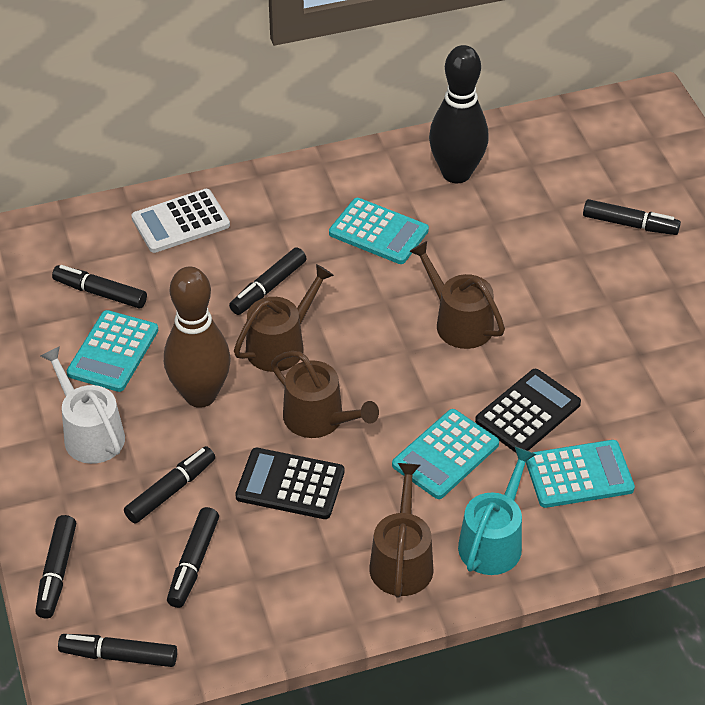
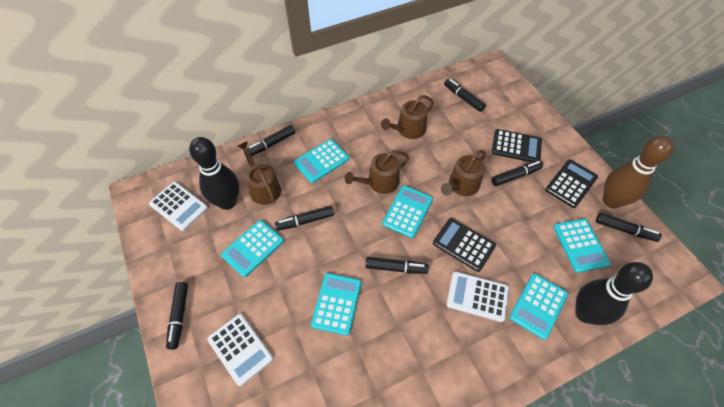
black bowling pin: 1 -> 2
black calculator: 2 -> 3
turquoise calculator: 4 -> 6
turquoise watering can: 1 -> 0
white calculator: 1 -> 3
white watering can: 1 -> 0

